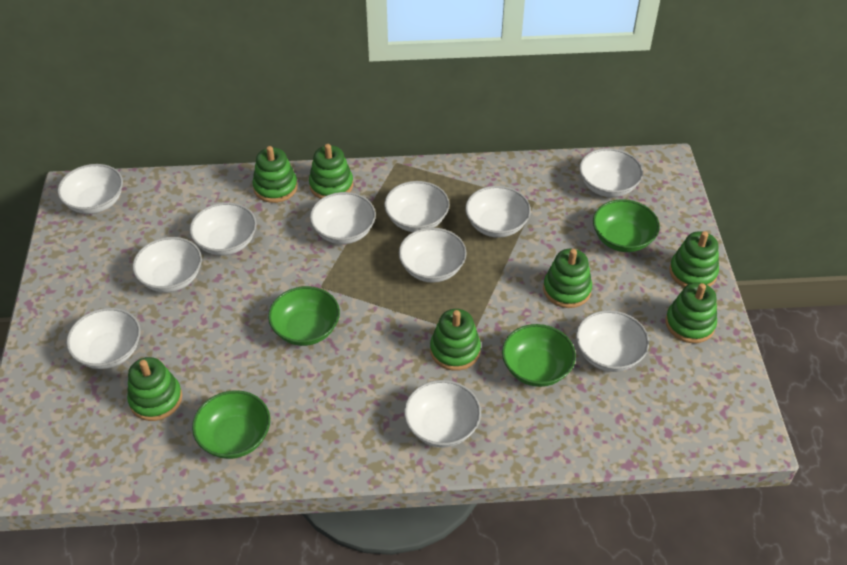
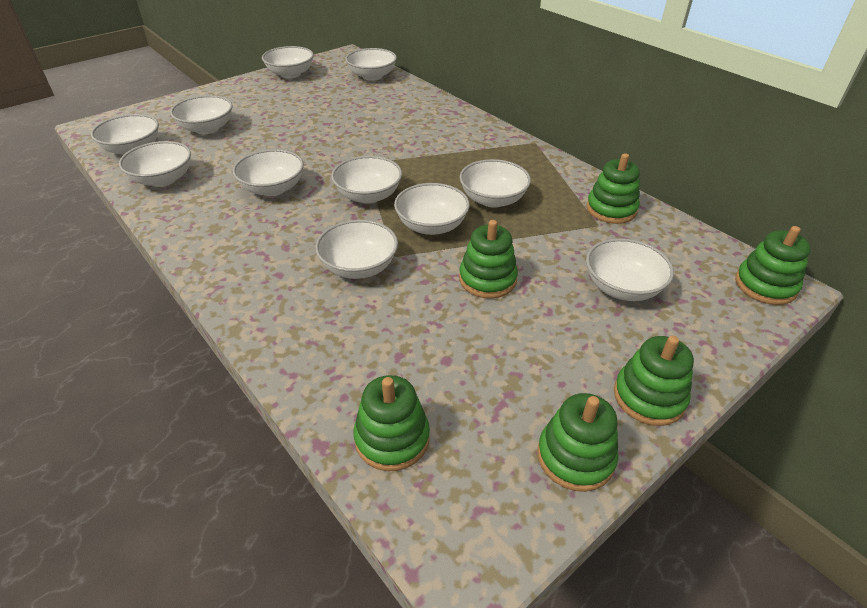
green bowl: 4 -> 0
green stacking toy: 7 -> 6

